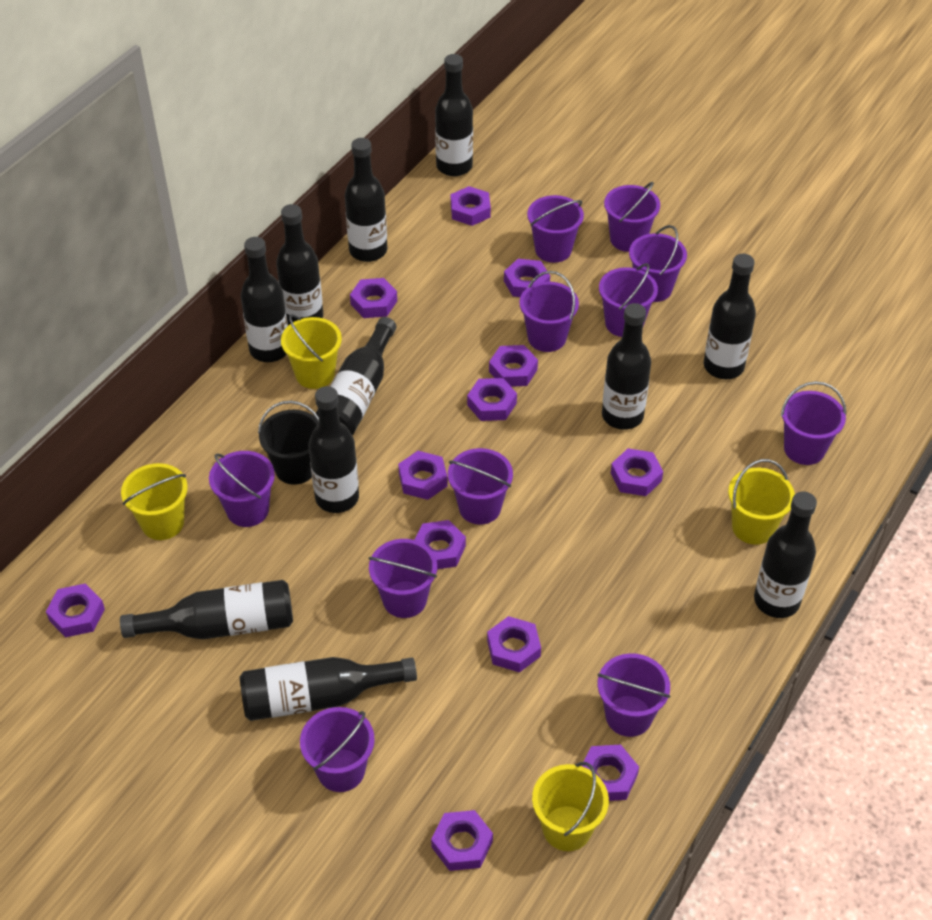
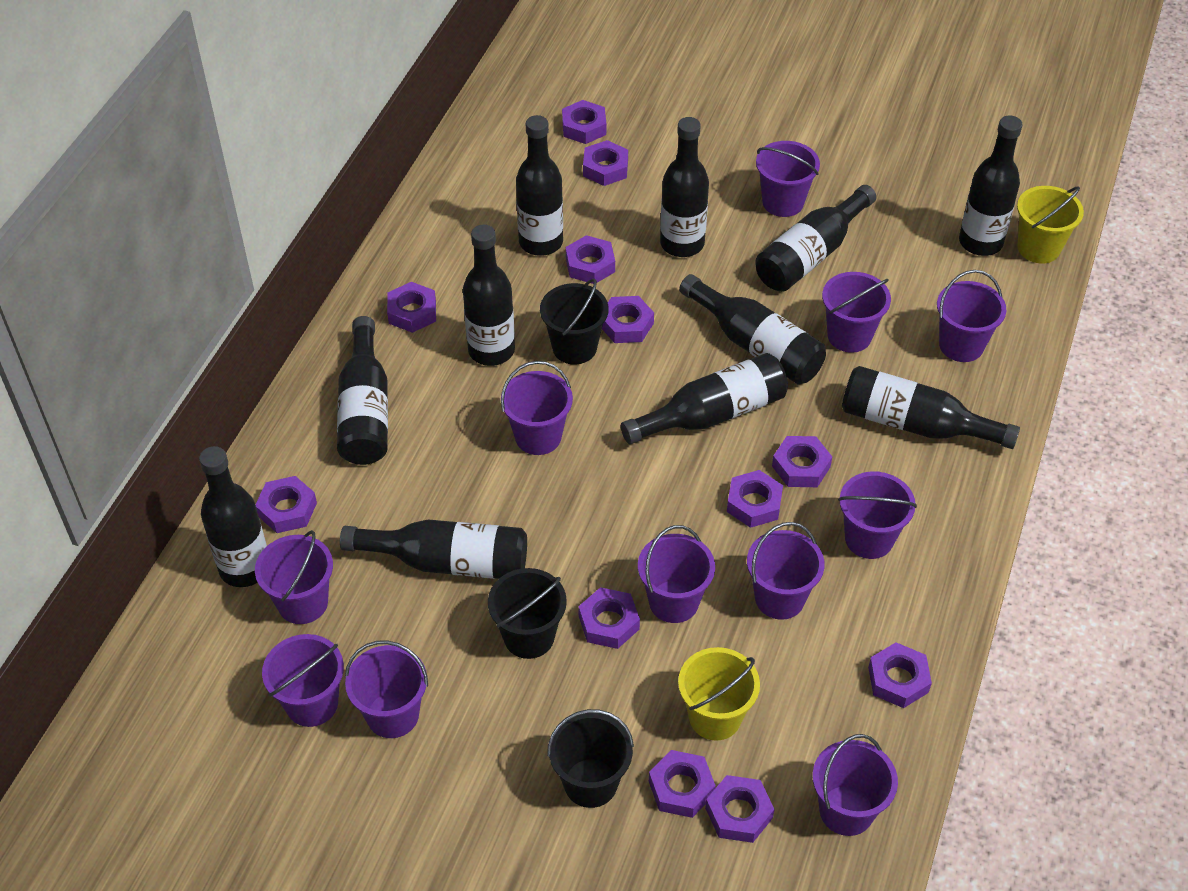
black bucket: 1 -> 3
yellow bucket: 4 -> 2

